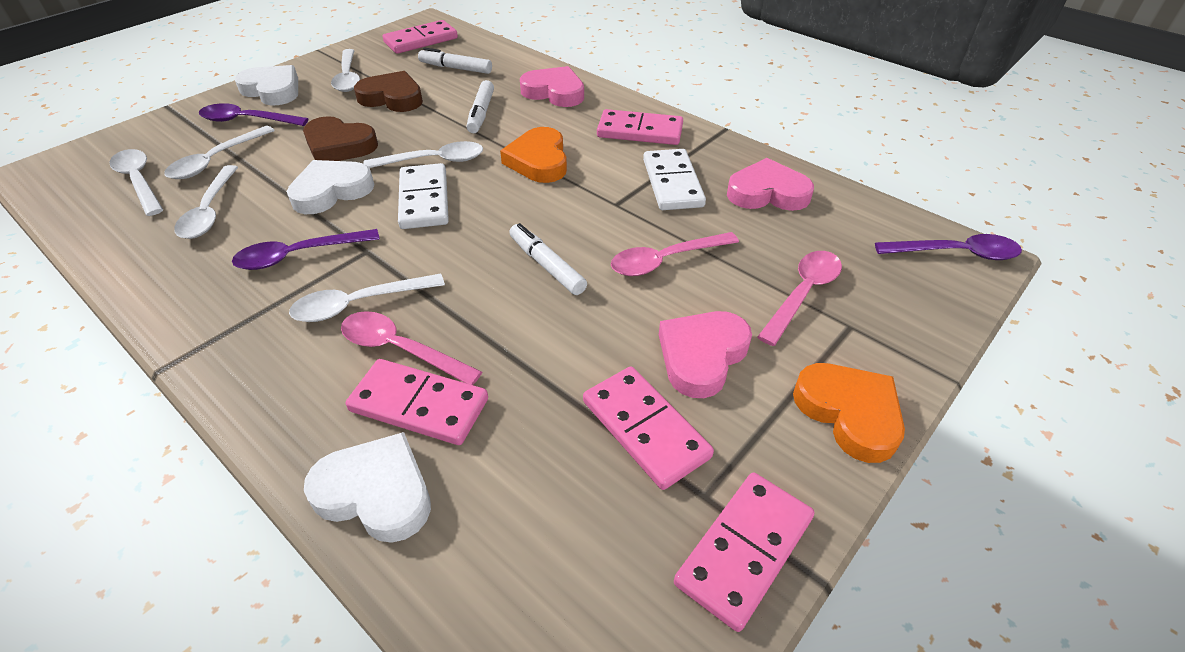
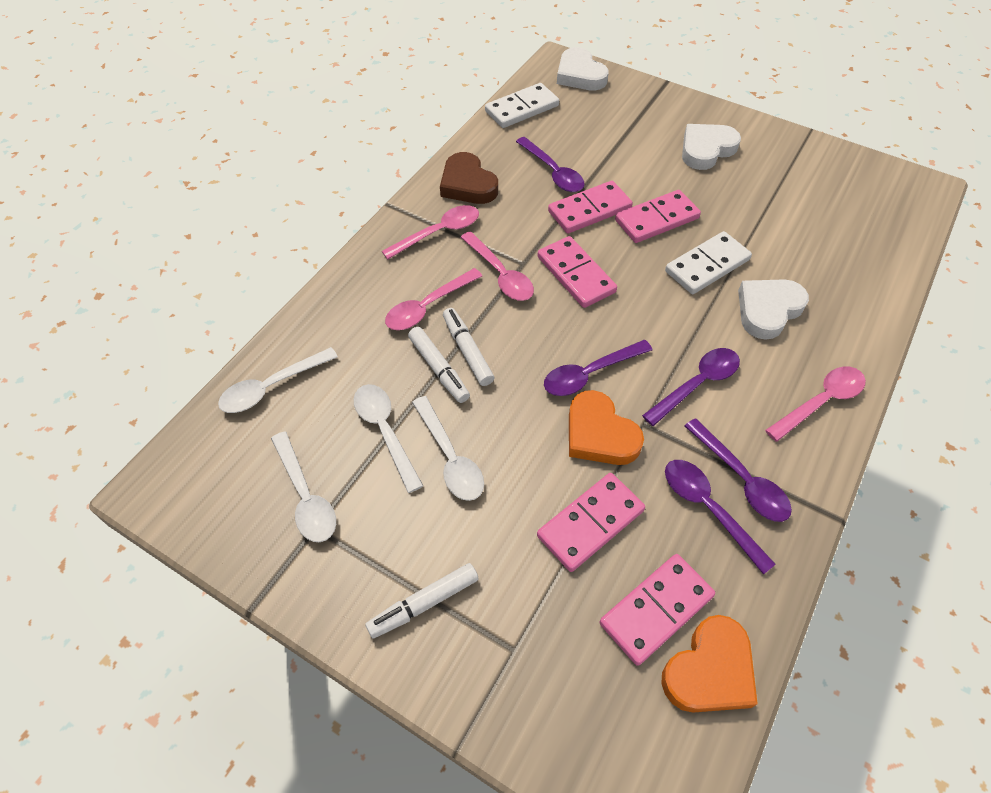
brown heart: 2 -> 1
pink heart: 3 -> 0
pink spoon: 3 -> 4
purple spoon: 3 -> 5
white spoon: 6 -> 4

